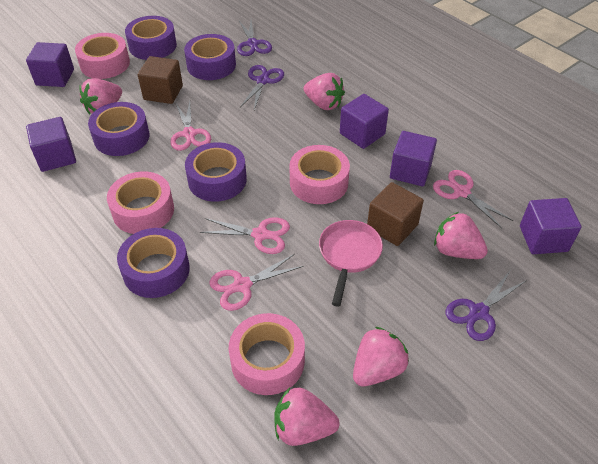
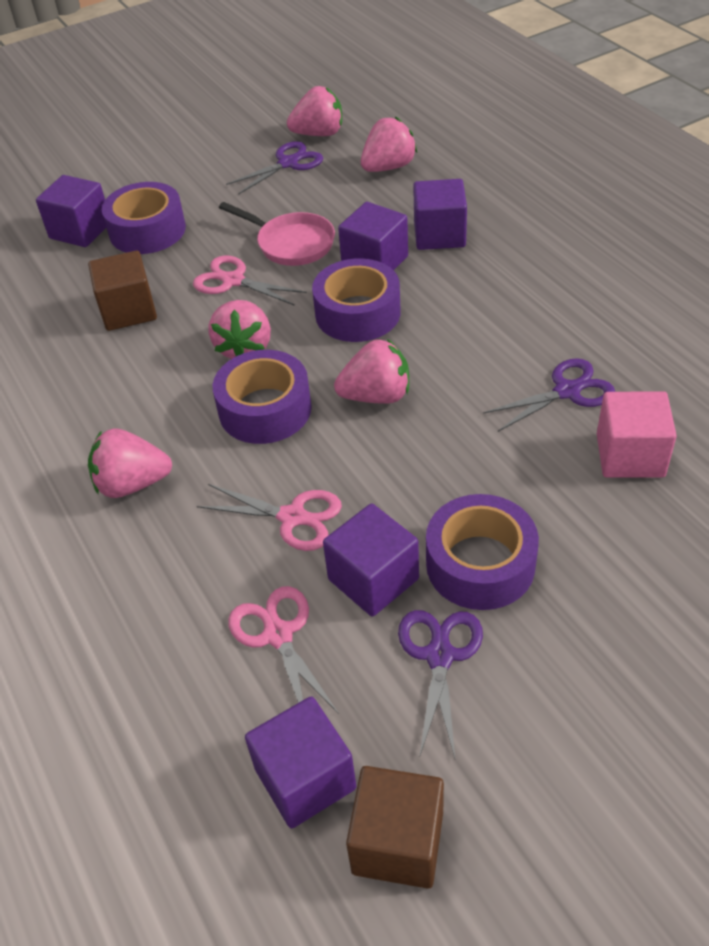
pink cube: 0 -> 1
pink scissors: 4 -> 3
pink tape: 4 -> 0
purple tape: 5 -> 4

